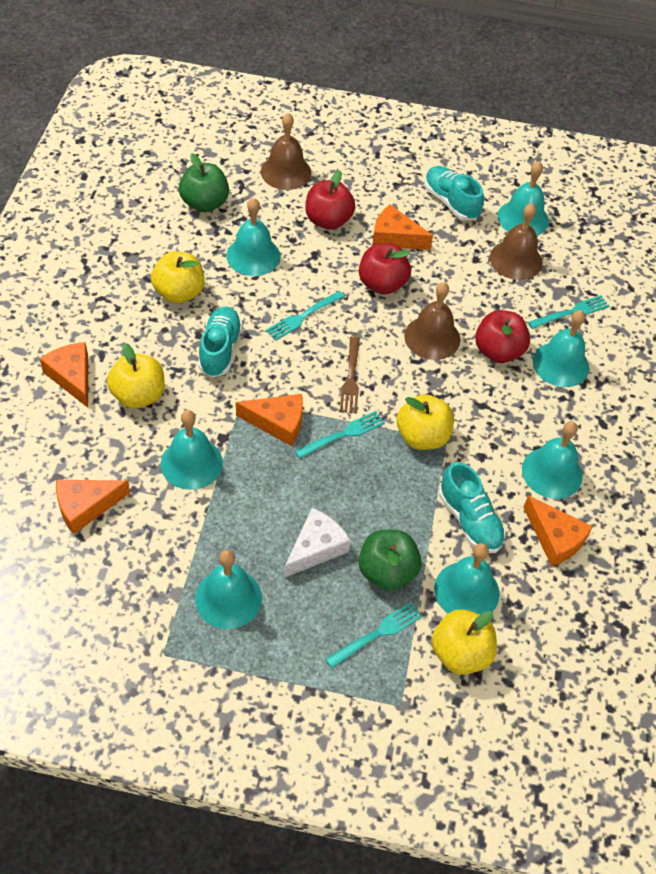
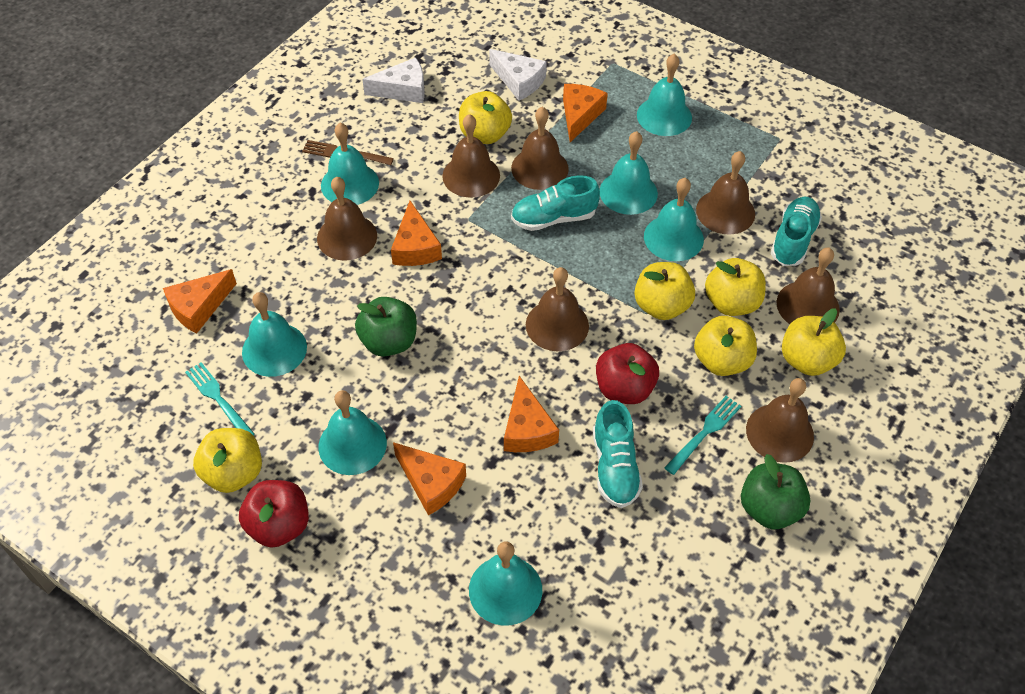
brown bell: 3 -> 7
red apple: 3 -> 2
turquoise fork: 4 -> 2
white cheese: 1 -> 2
yellow apple: 4 -> 6

